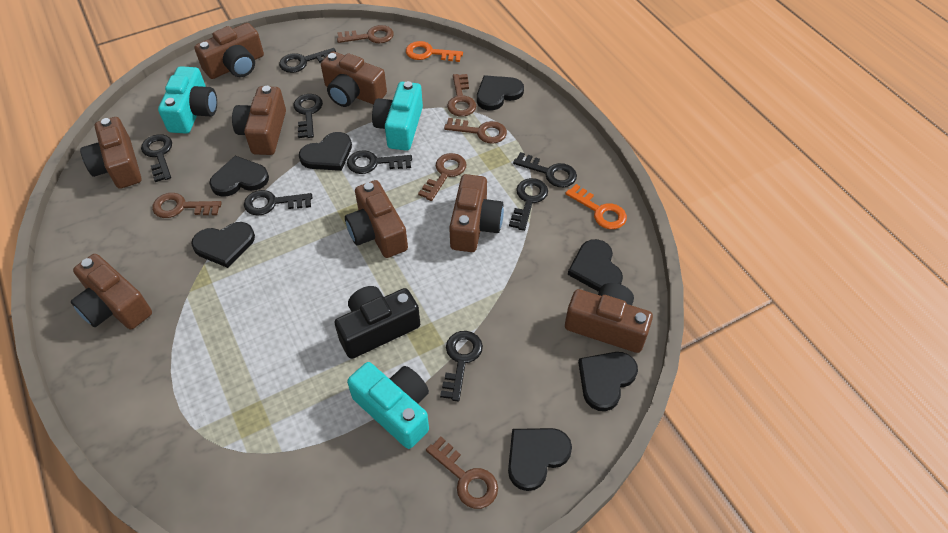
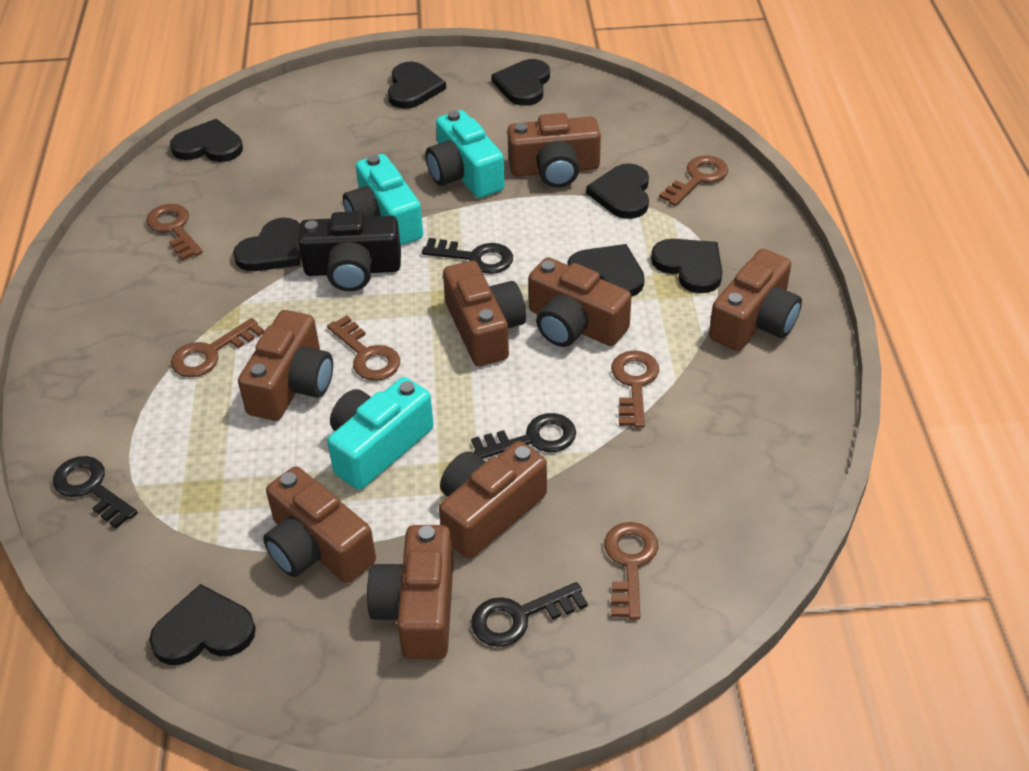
black heart: 7 -> 8
black key: 8 -> 4
orange key: 2 -> 0

